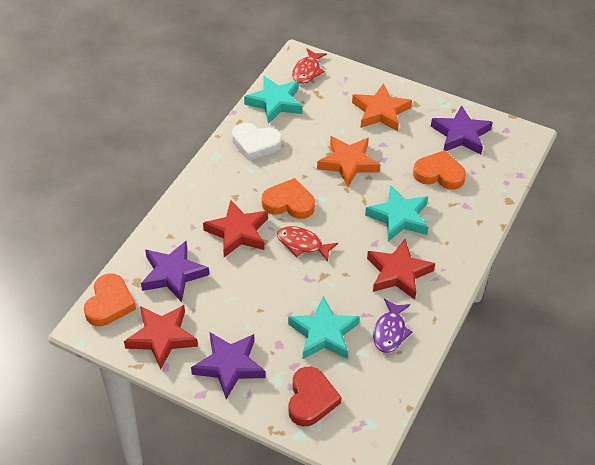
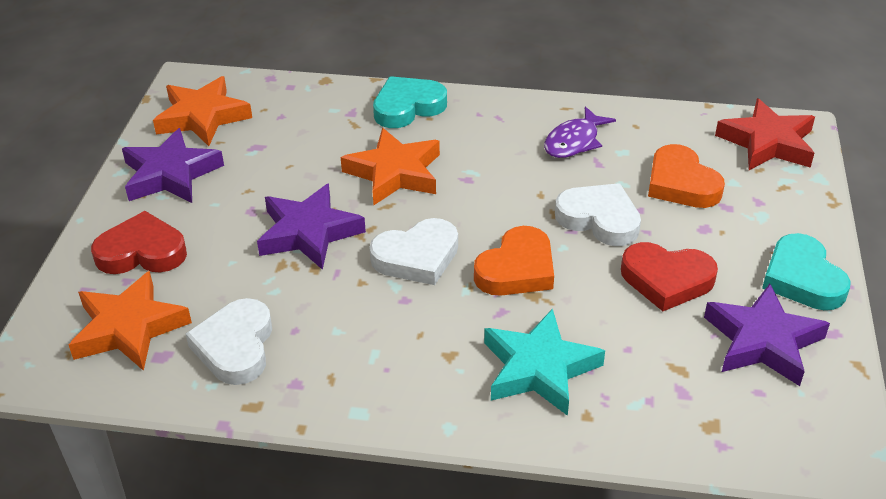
orange heart: 3 -> 2
orange star: 2 -> 3
red fish: 2 -> 0
red heart: 1 -> 2
red star: 3 -> 1
turquoise heart: 0 -> 2
turquoise star: 3 -> 1
white heart: 1 -> 3

